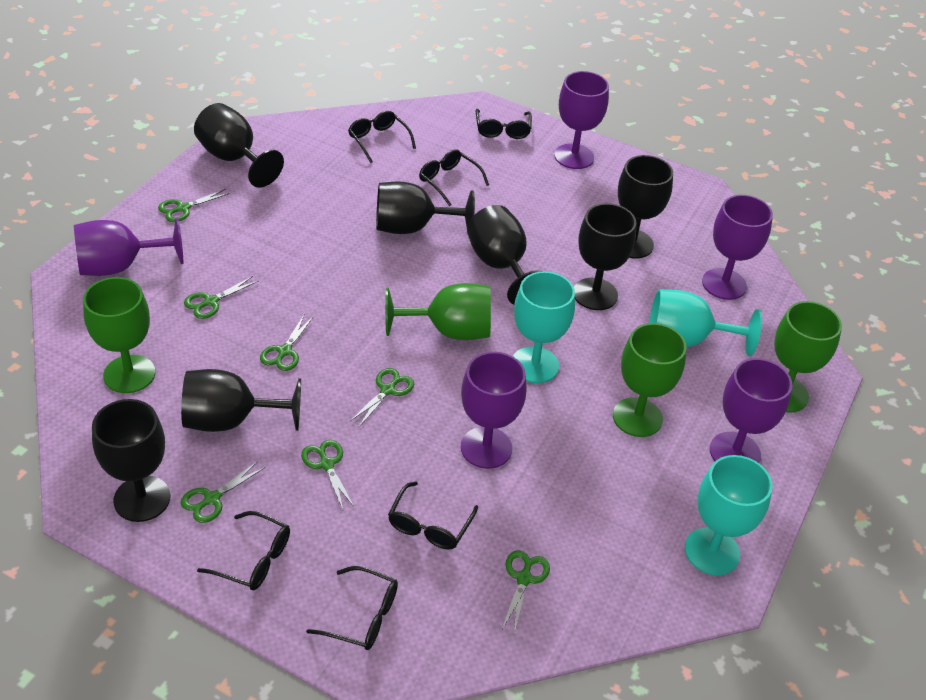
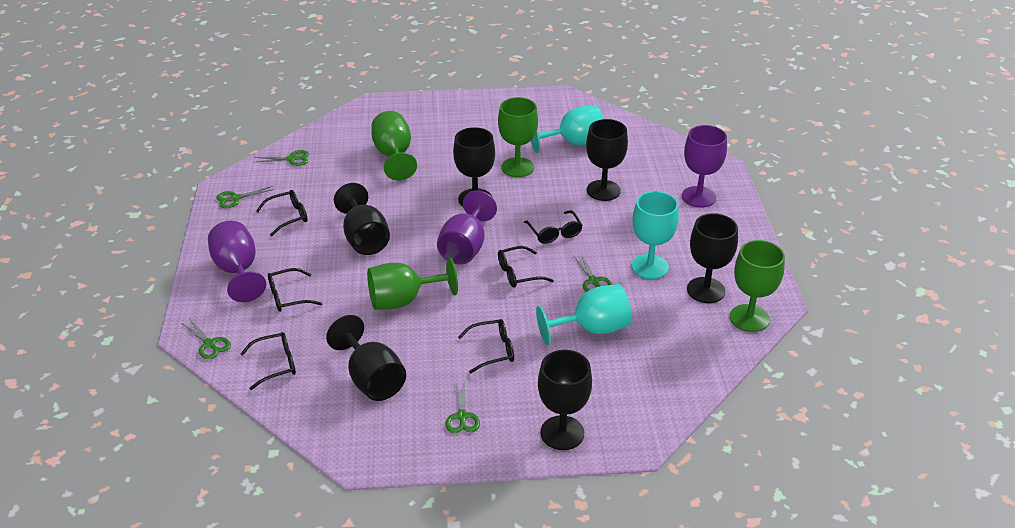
black goblet: 7 -> 6
green scissors: 7 -> 5
purple goblet: 5 -> 3

